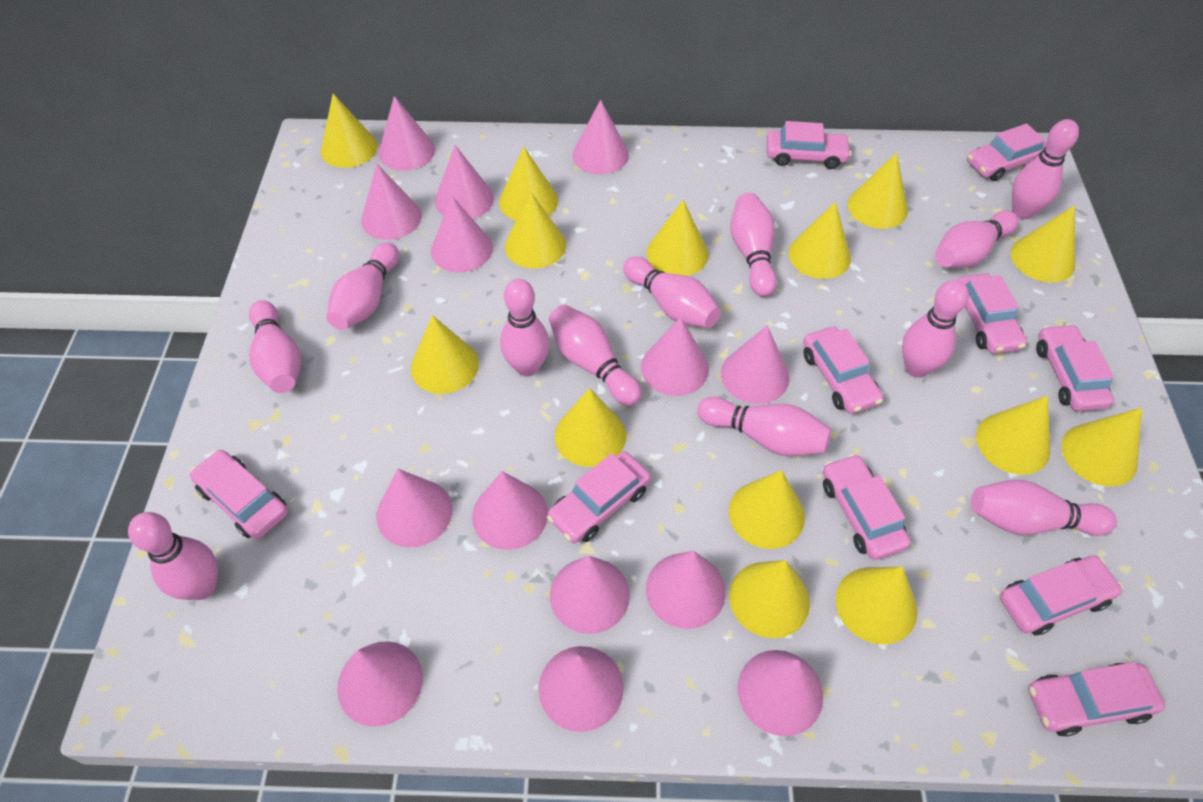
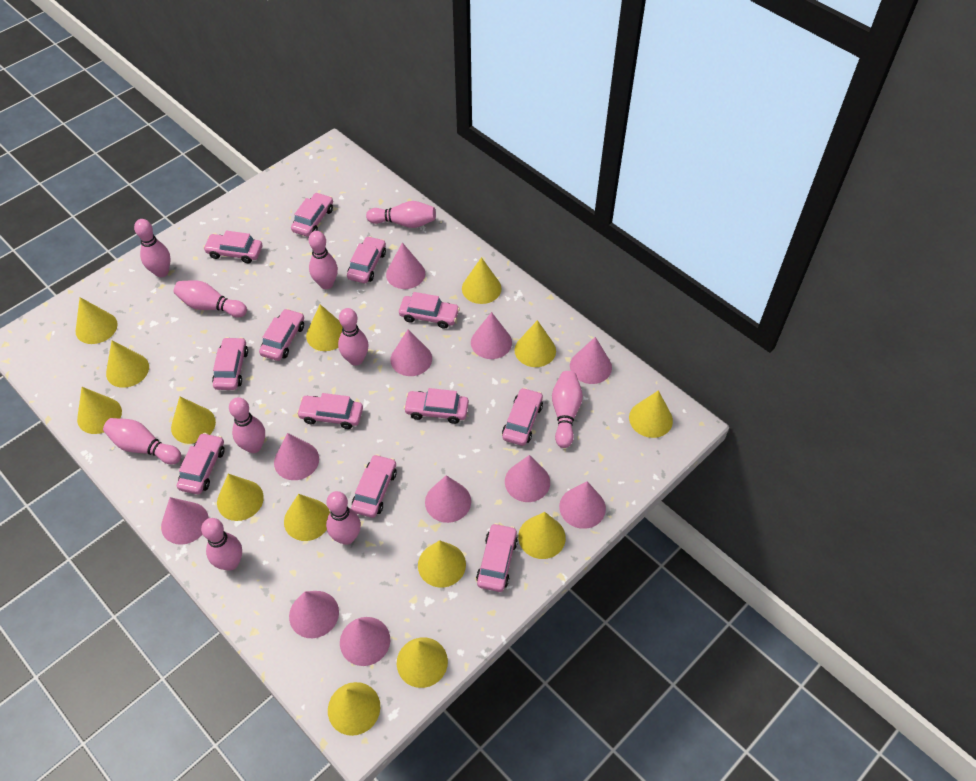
pink bowling pin: 12 -> 10
pink car: 10 -> 12
pink cone: 14 -> 11

